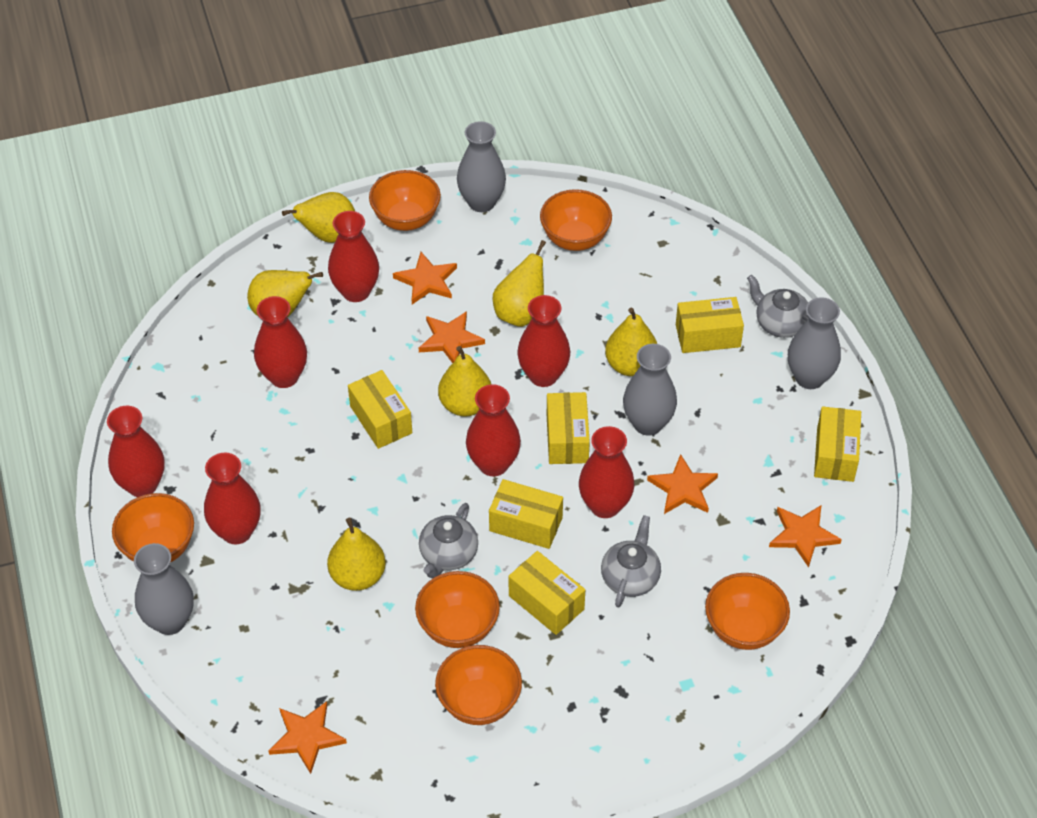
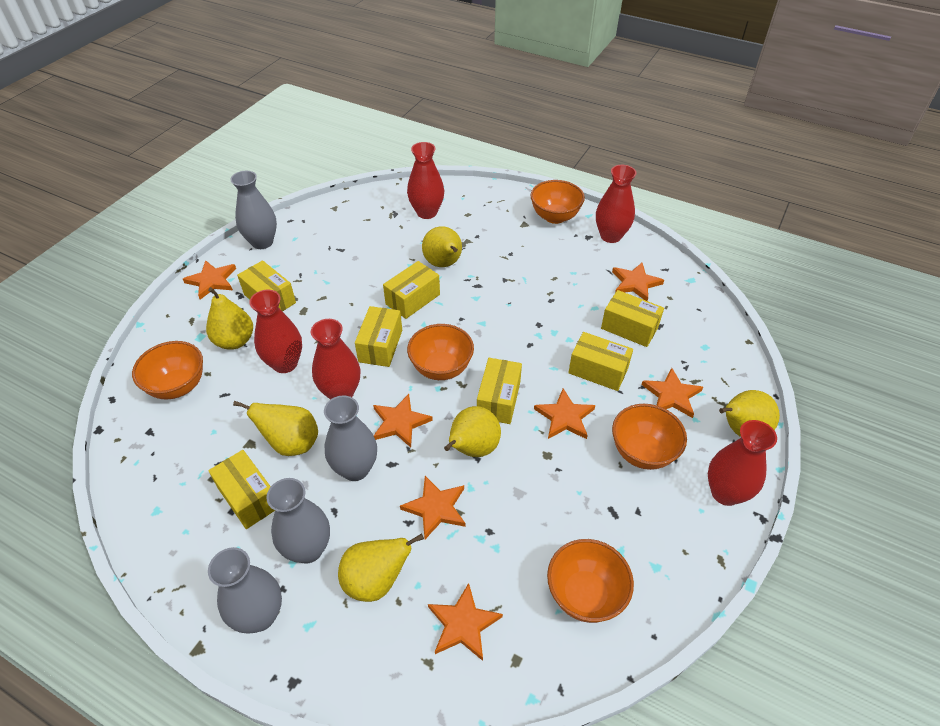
grey teapot: 3 -> 0
orange bowl: 6 -> 5
orange star: 5 -> 7
red vase: 7 -> 5
yellow box: 6 -> 7

